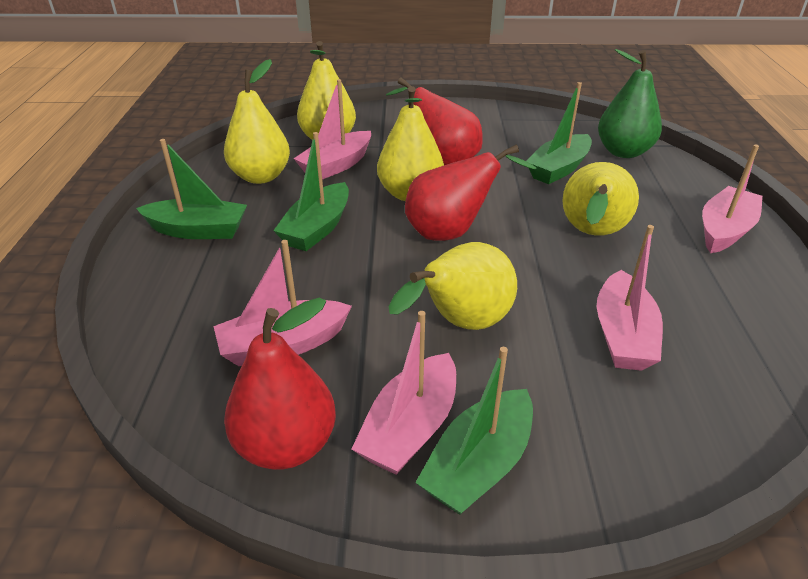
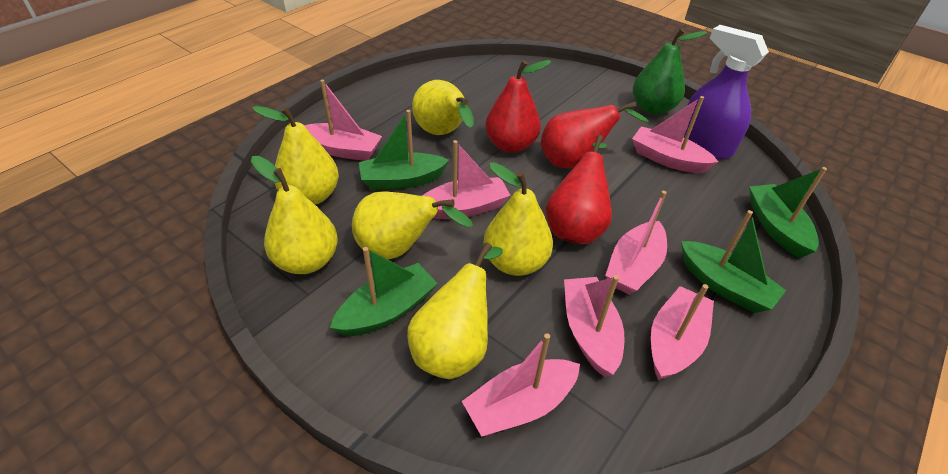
pink boat: 5 -> 7
purple spray bottle: 0 -> 1
yellow pear: 5 -> 6

